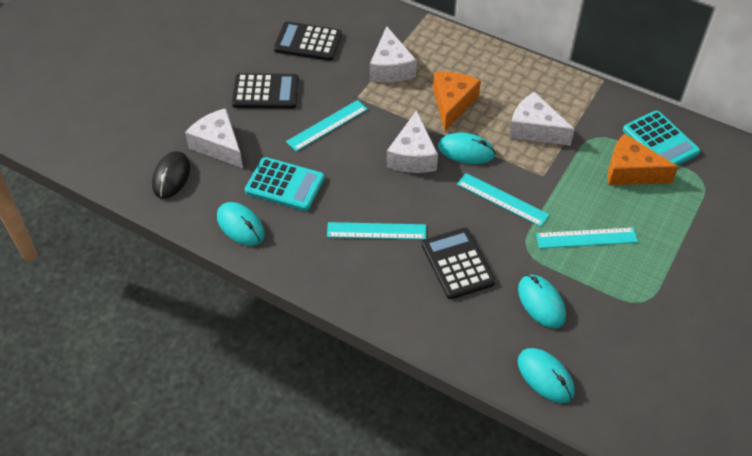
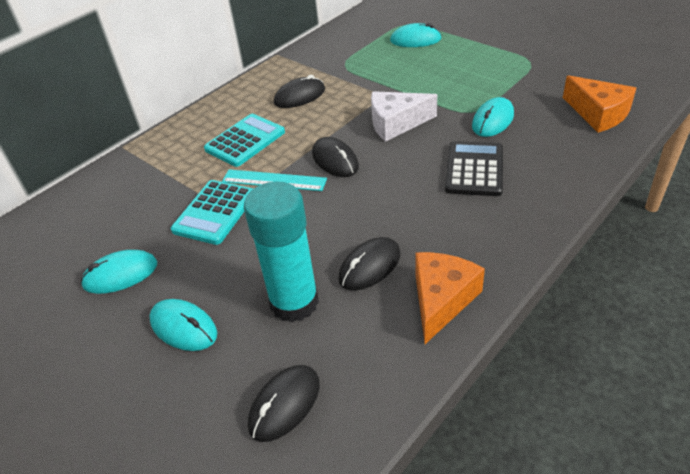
black calculator: 3 -> 1
black mouse: 1 -> 4
turquoise glue stick: 0 -> 1
turquoise ruler: 4 -> 1
white cheese: 4 -> 1

